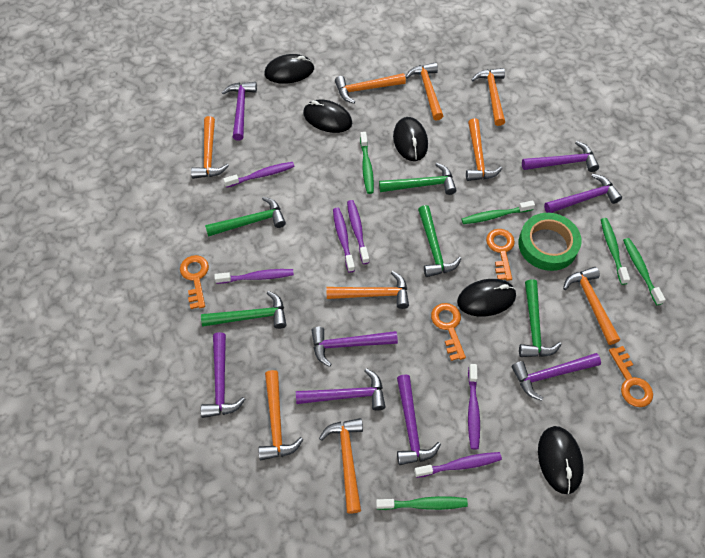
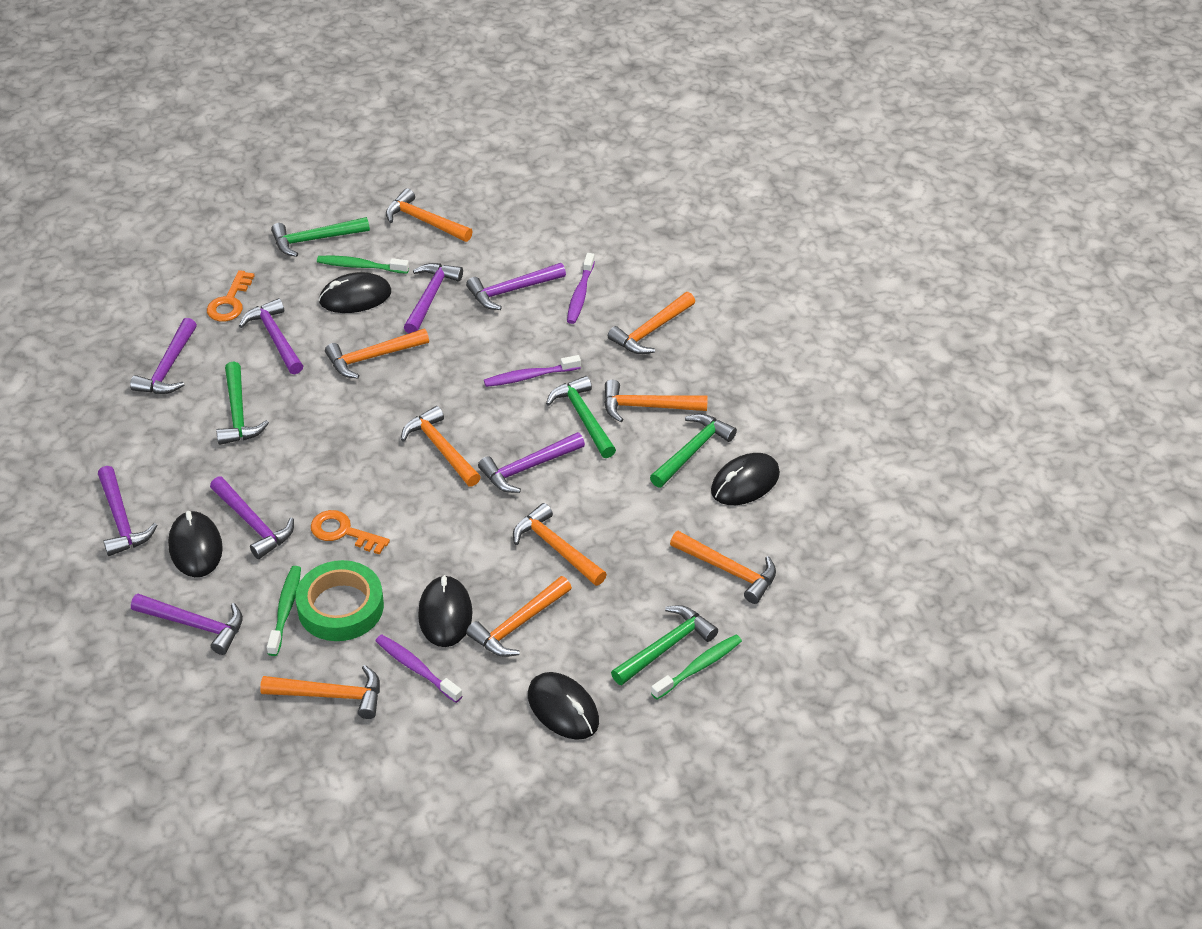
green toothbrush: 5 -> 3
orange key: 4 -> 2
purple toothbrush: 6 -> 3

